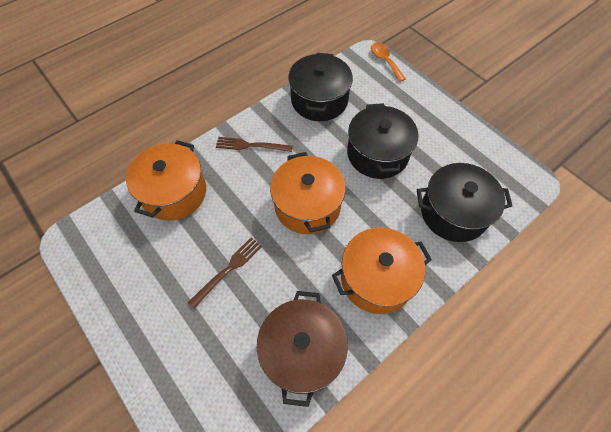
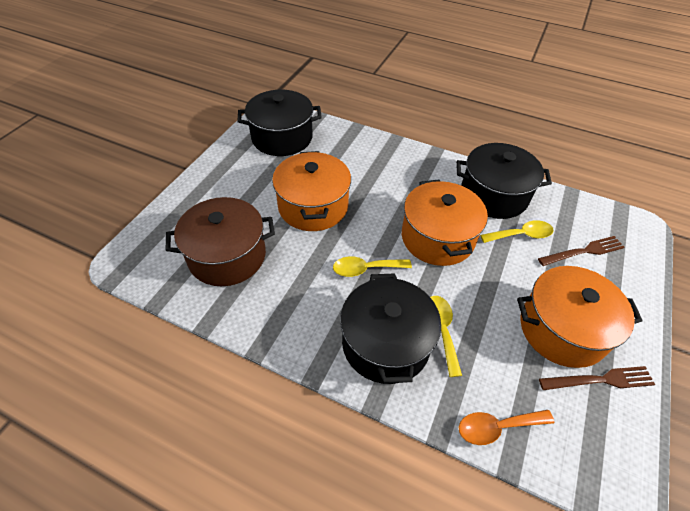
yellow spoon: 0 -> 3

